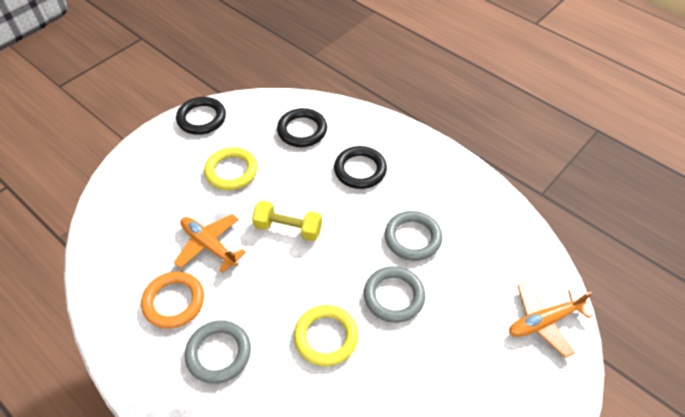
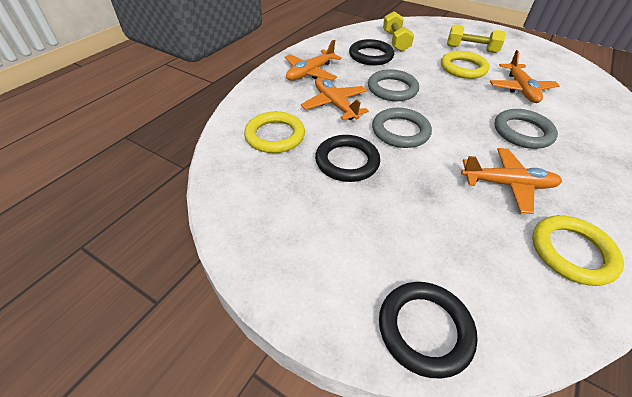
orange plane: 2 -> 4
orange ring: 1 -> 0
yellow dumbbell: 1 -> 2
yellow ring: 2 -> 3

